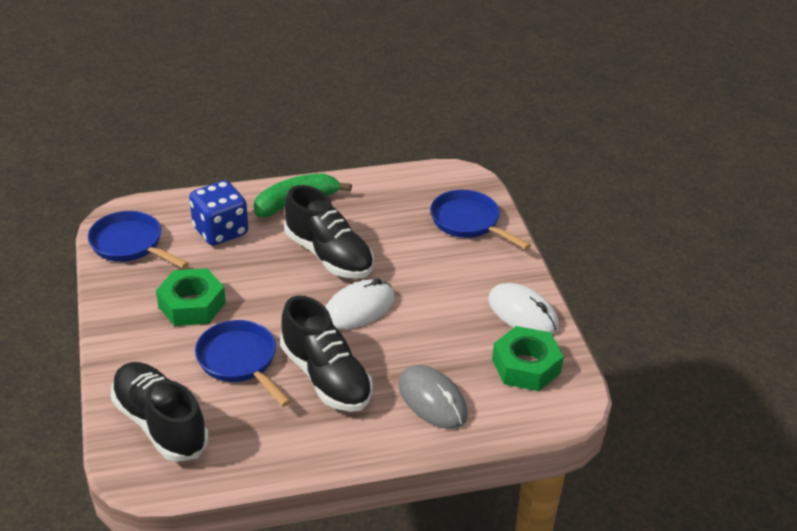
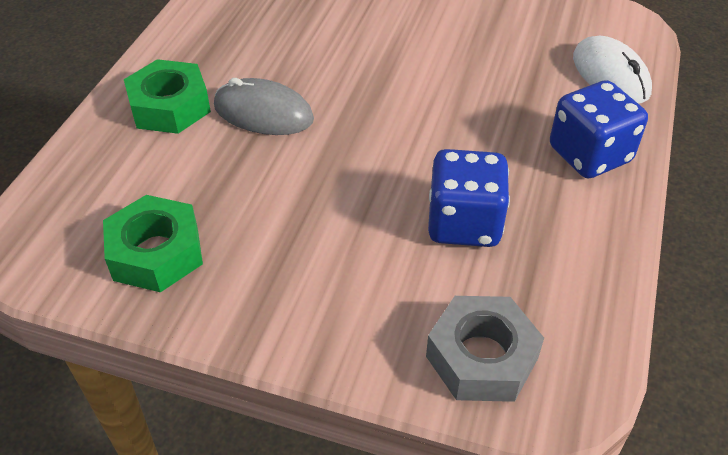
black shoe: 3 -> 0
blue dice: 1 -> 2
blue pan: 3 -> 0
green banana: 1 -> 0
grey nut: 0 -> 1
white mouse: 2 -> 1

